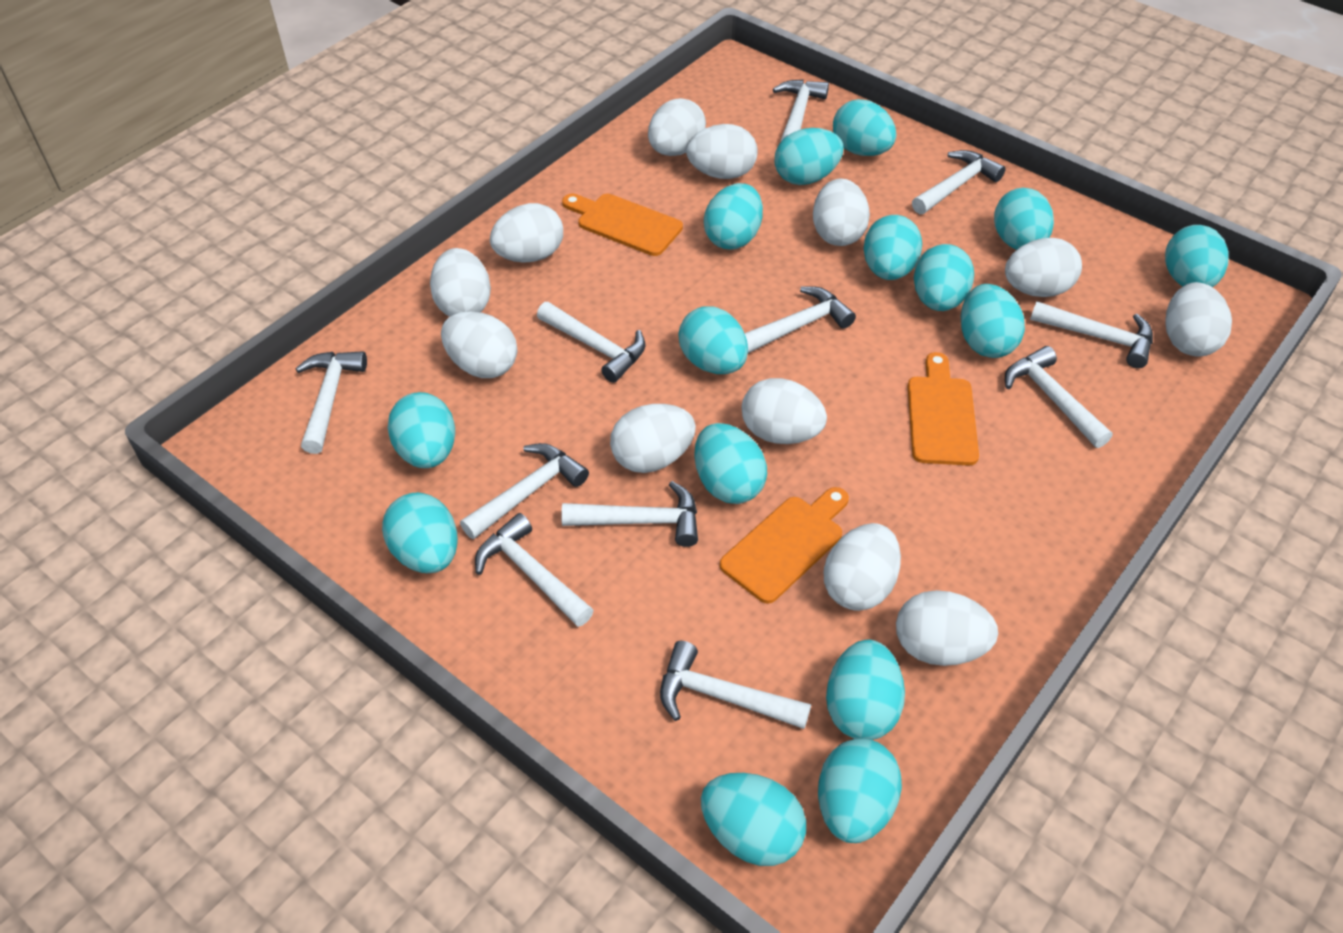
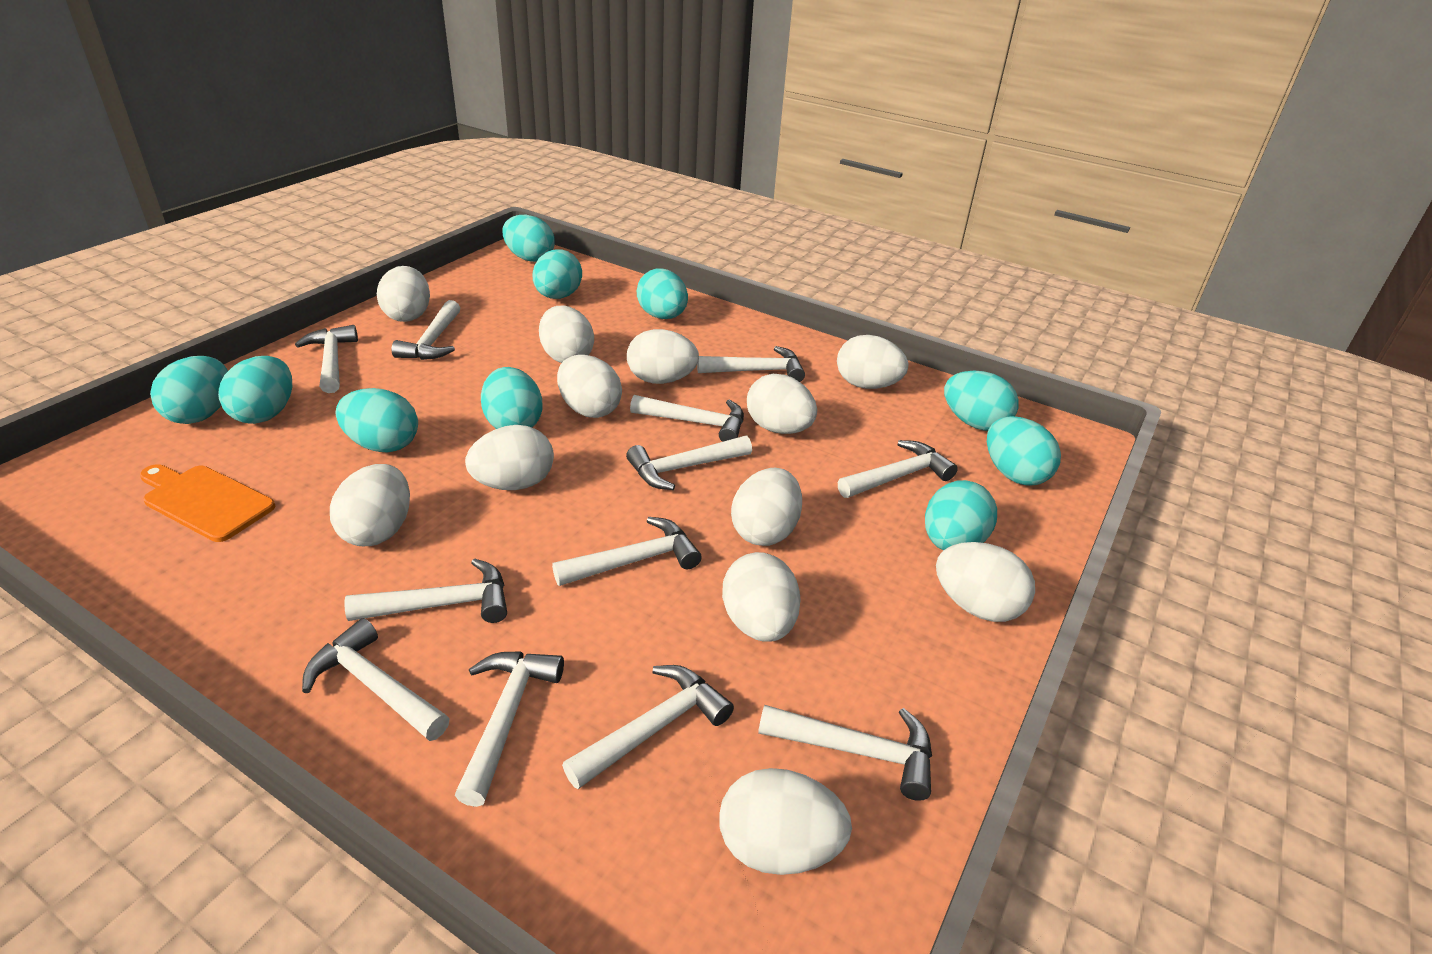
orange cutting board: 3 -> 1
turquoise egg: 15 -> 10
white hammer: 11 -> 12

